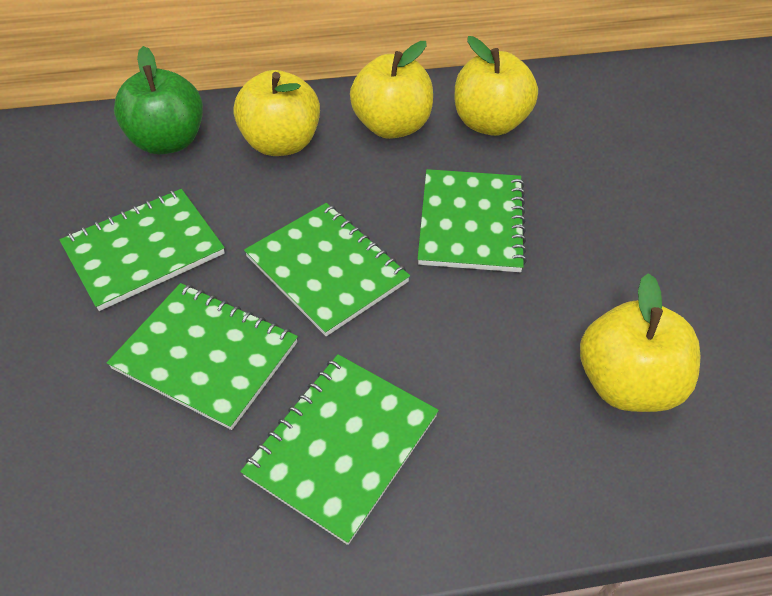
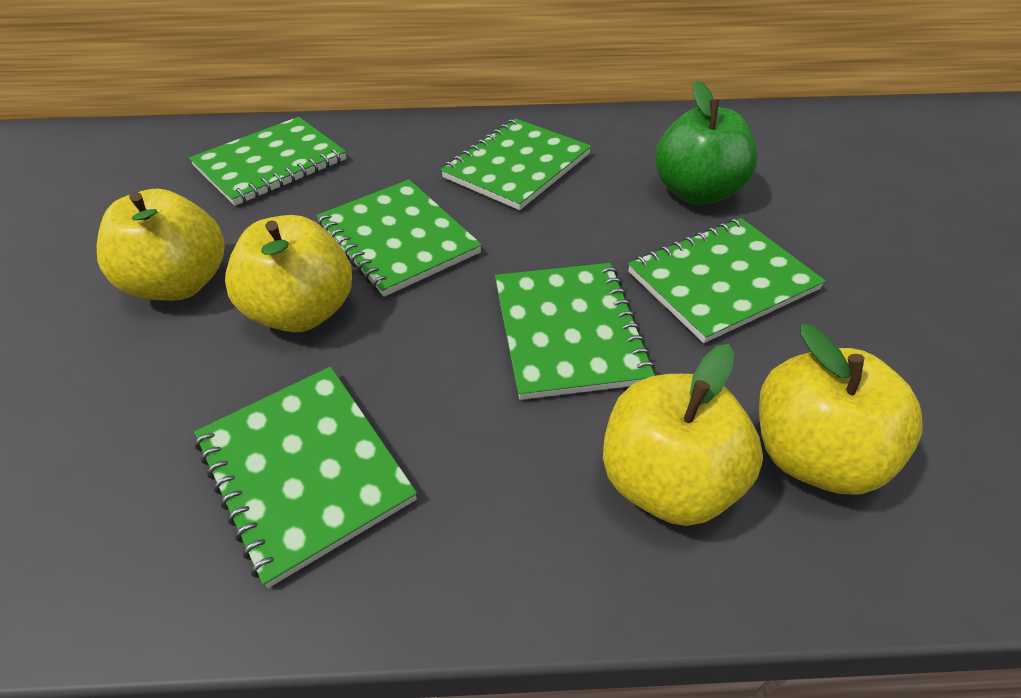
green notebook: 5 -> 6

